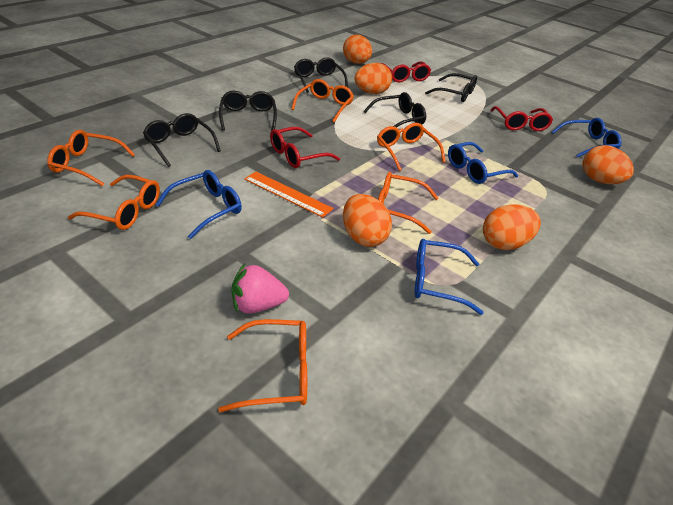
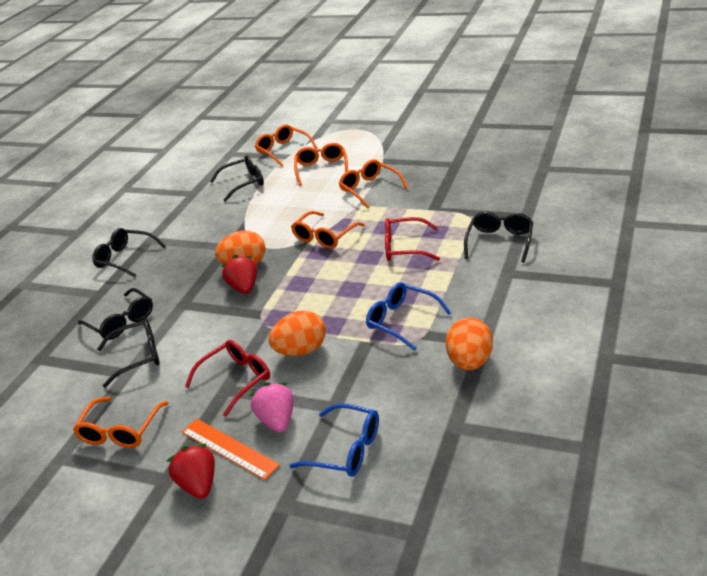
blue glasses: 4 -> 2
orange egg: 5 -> 3
orange glasses: 6 -> 5
red glasses: 3 -> 2
red strawberry: 0 -> 2

